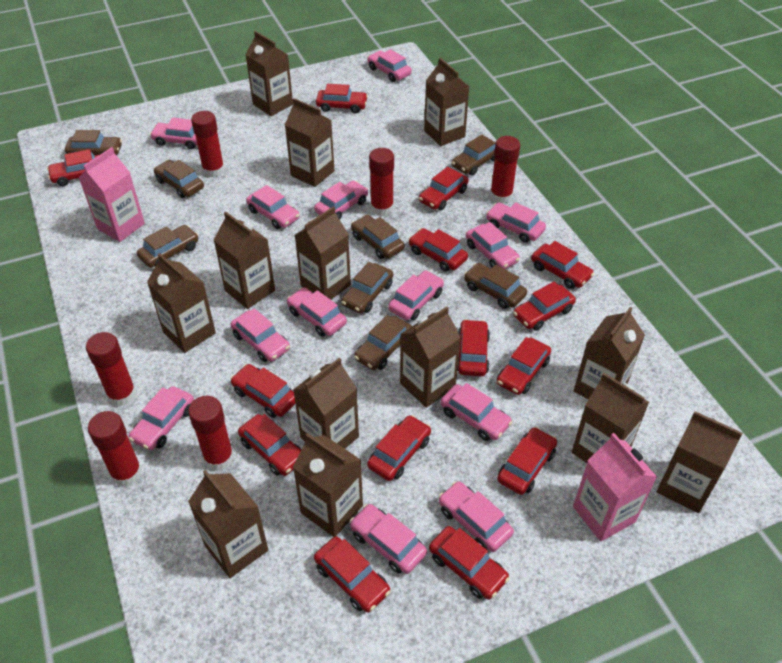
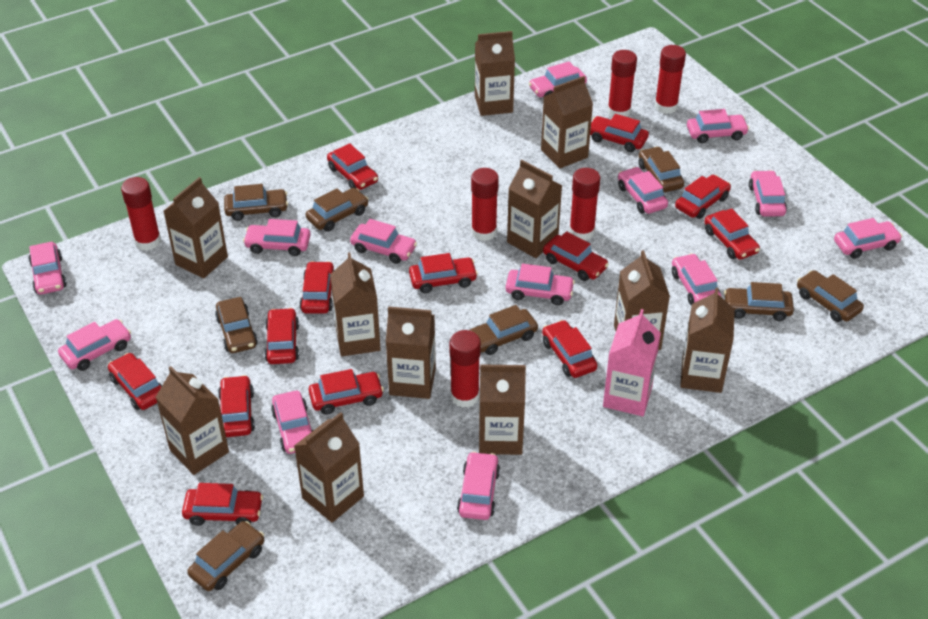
brown carton: 13 -> 11
pink carton: 2 -> 1
red car: 14 -> 13

